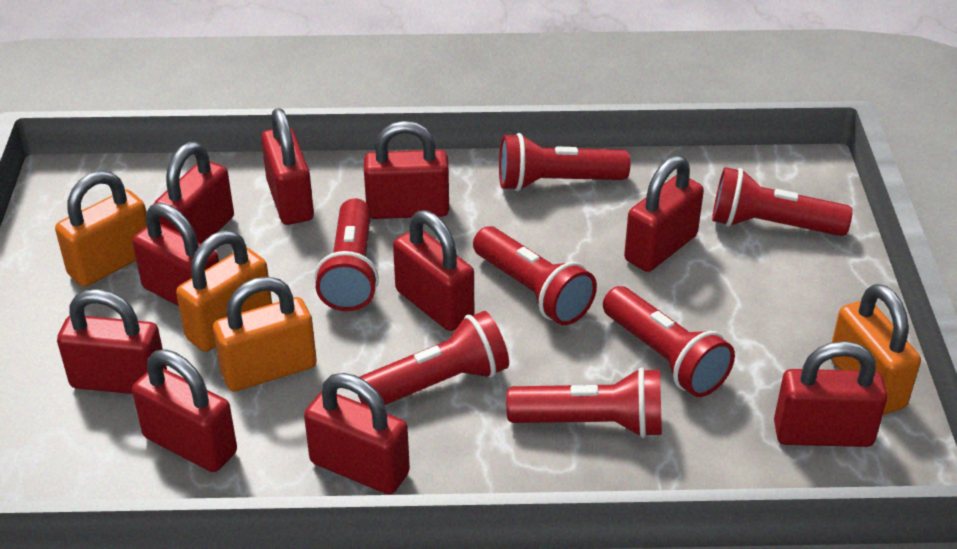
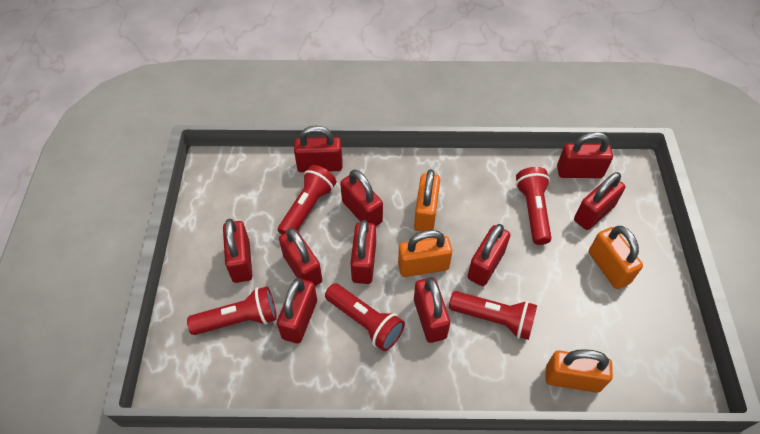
red flashlight: 7 -> 5

